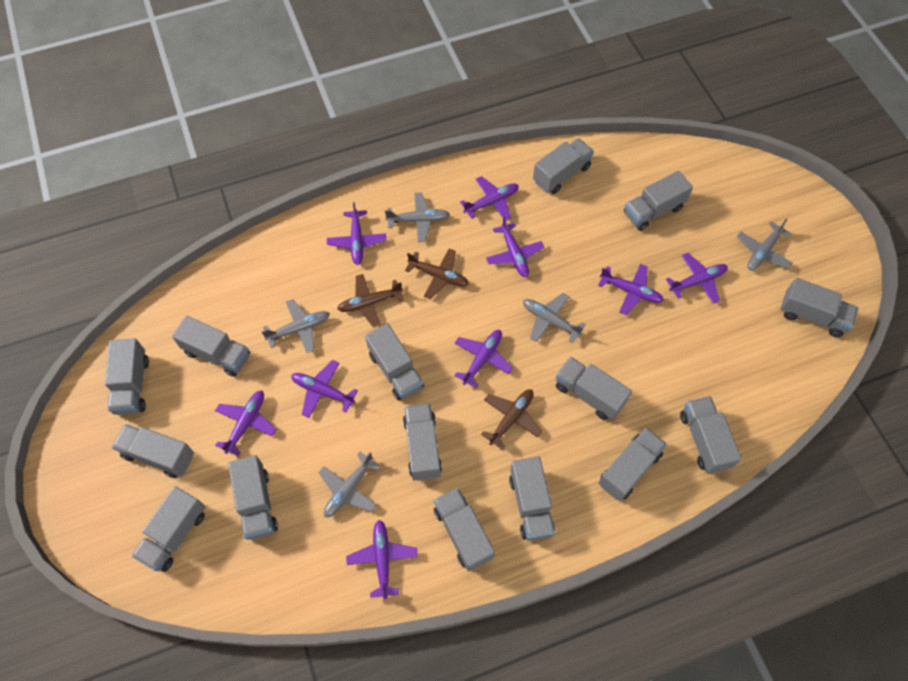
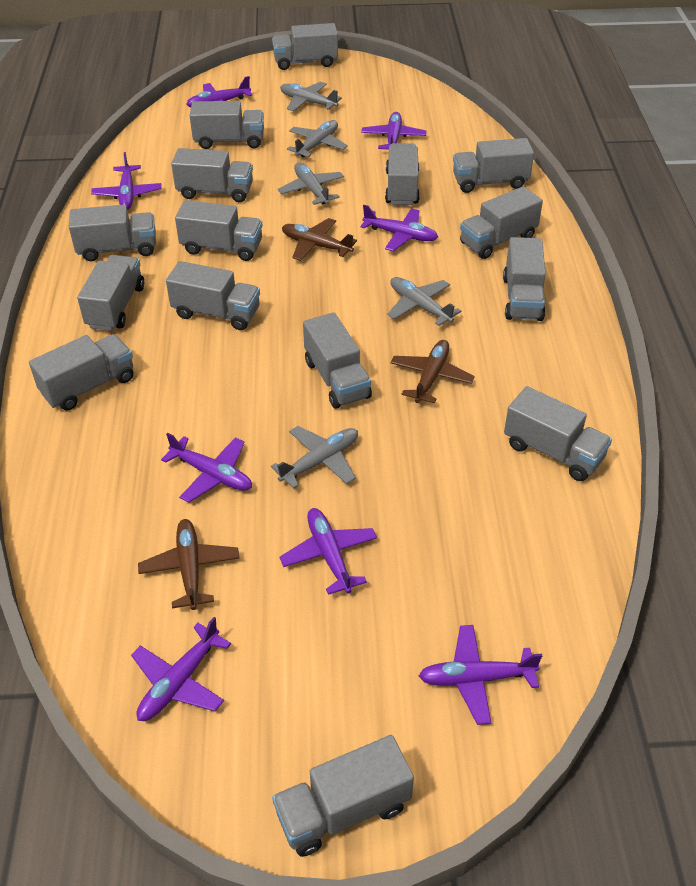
purple plane: 9 -> 8

